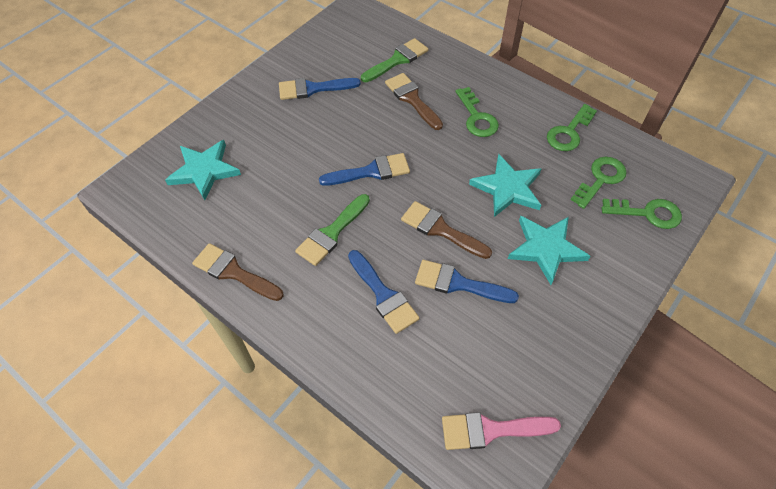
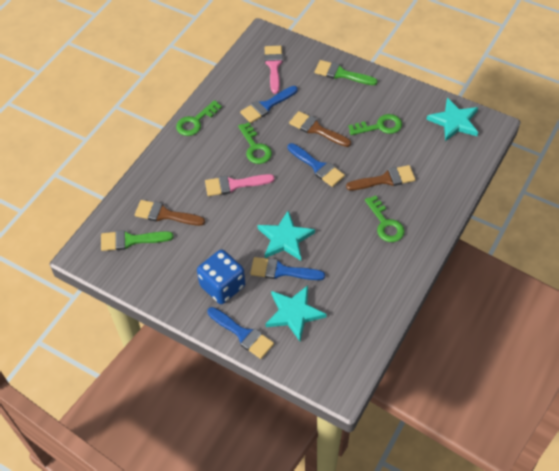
blue dice: 0 -> 1
pink brush: 1 -> 2

